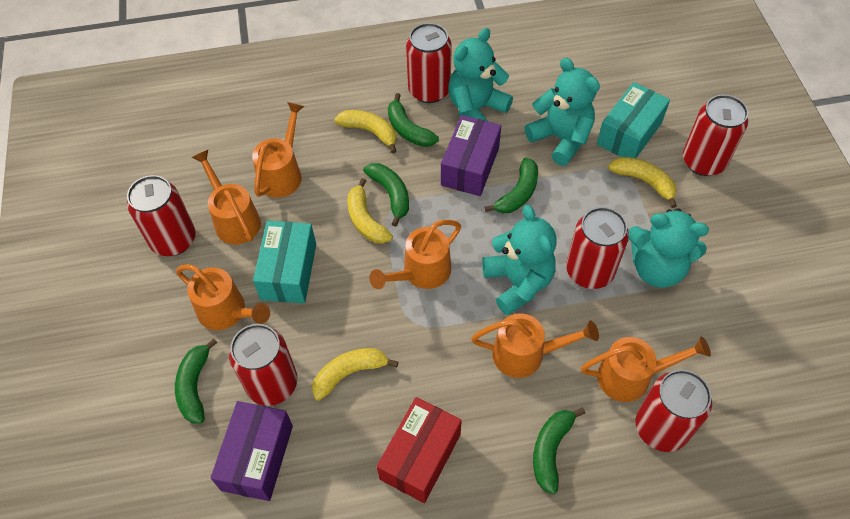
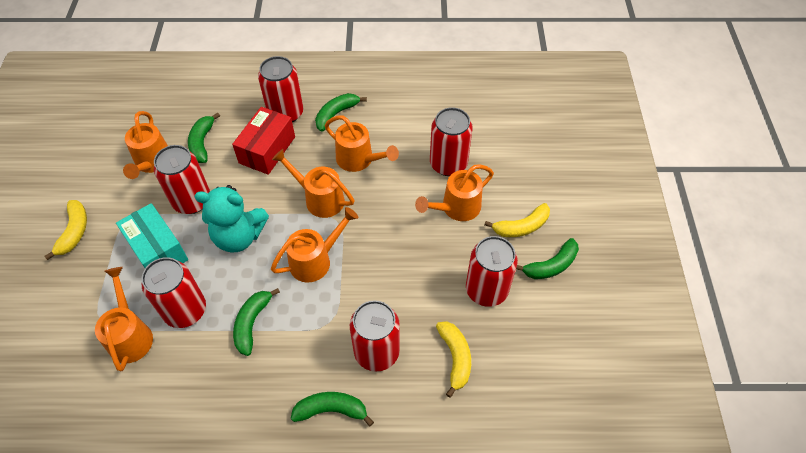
purple box: 2 -> 0
turquoise box: 2 -> 1
turquoise teddy bear: 4 -> 1
yellow banana: 4 -> 3

